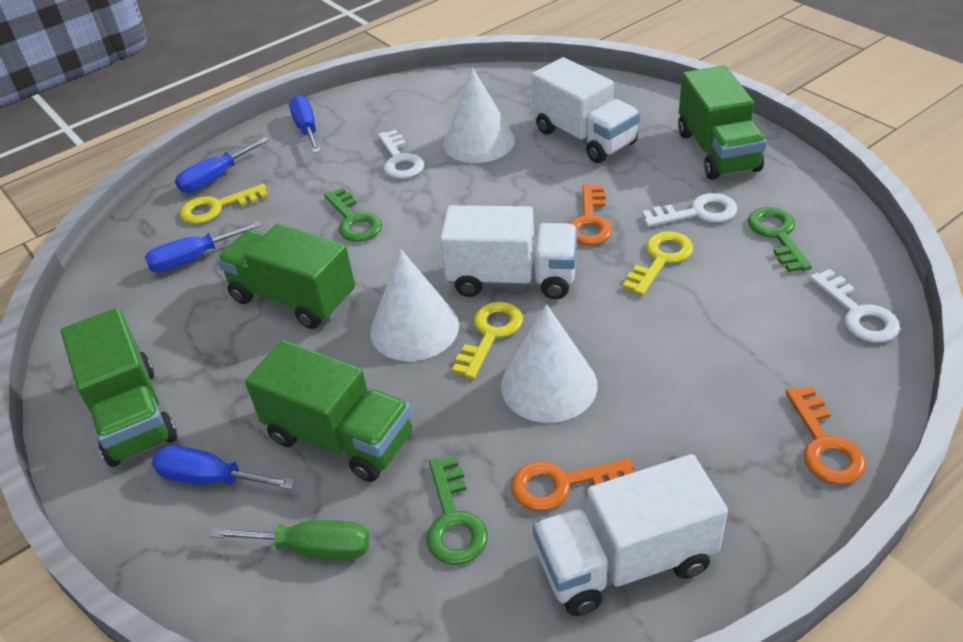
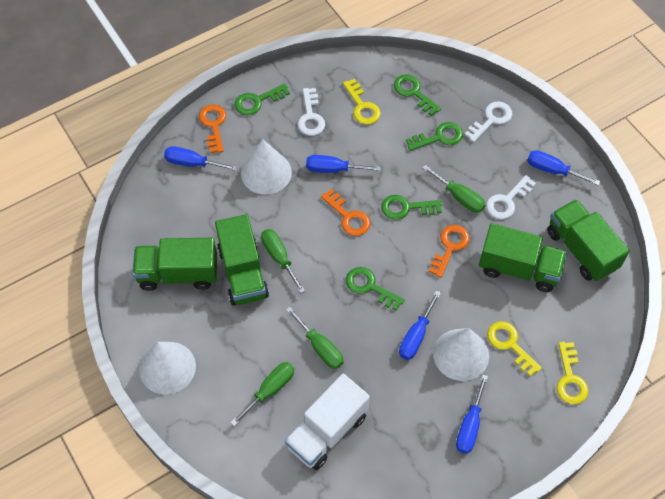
blue screwdriver: 4 -> 5
green key: 3 -> 5
green screwdriver: 1 -> 4
white truck: 3 -> 1

